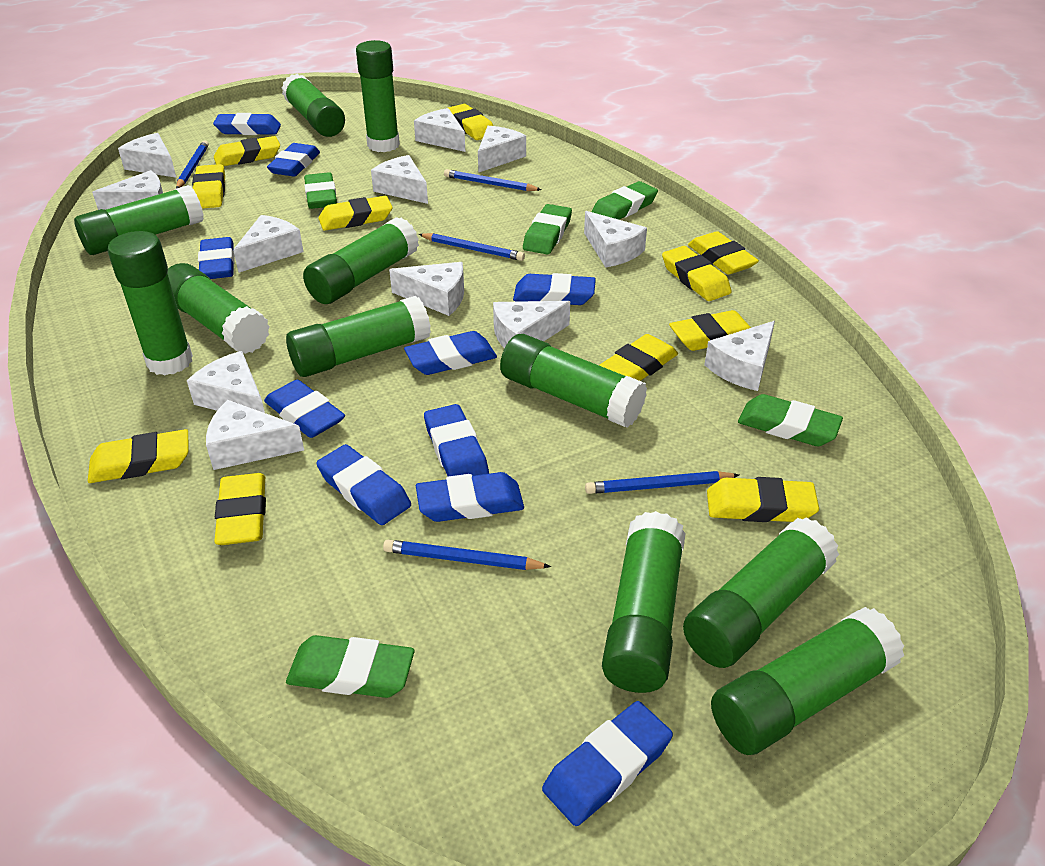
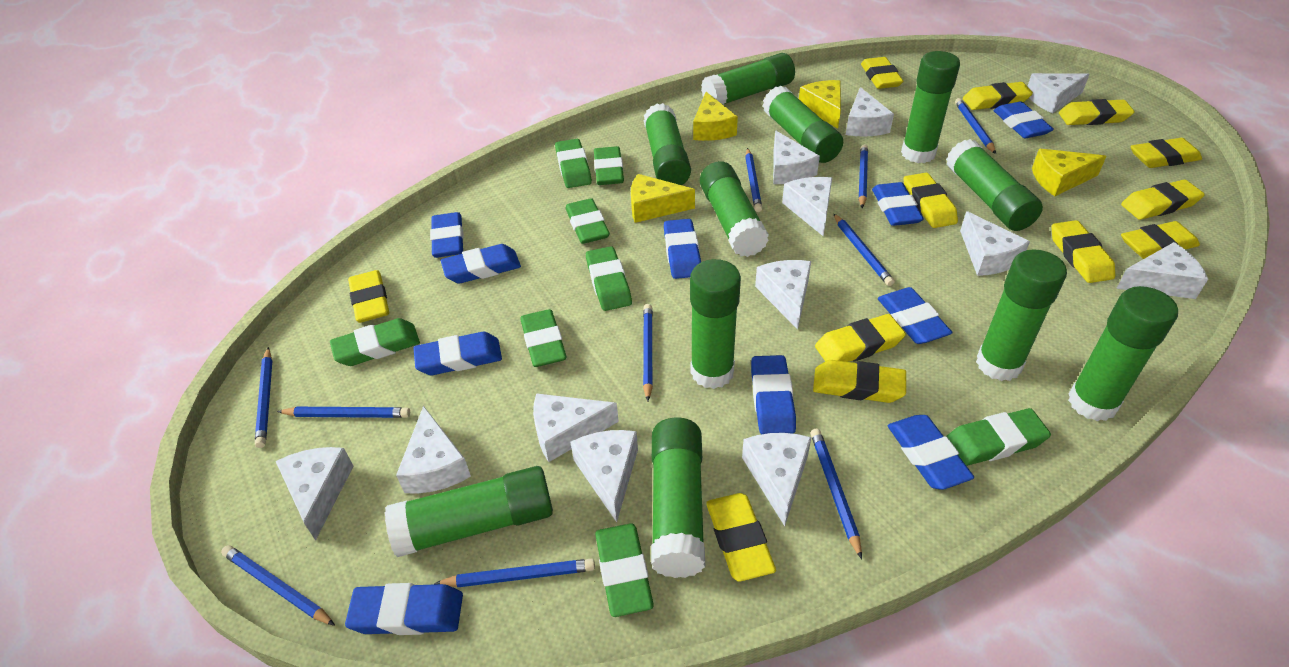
blue pencil: 5 -> 10
green eraser: 5 -> 8
yellow cheese: 0 -> 4
yellow eraser: 11 -> 12

